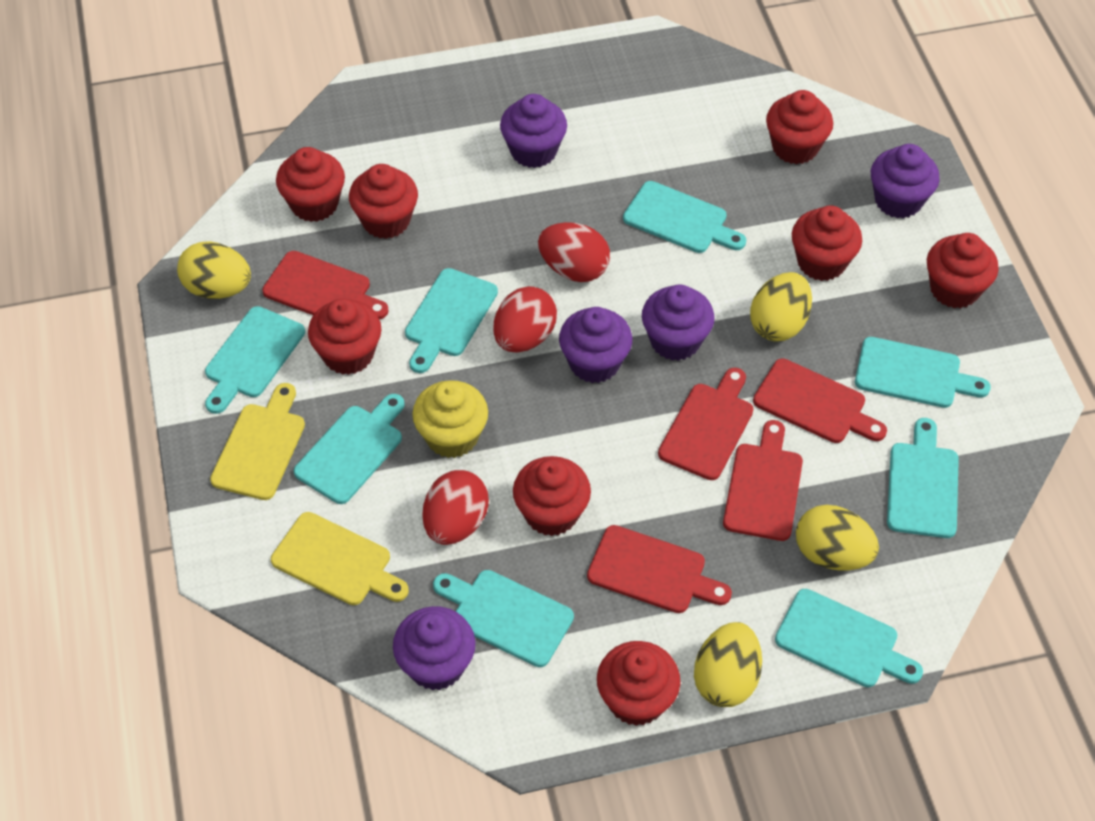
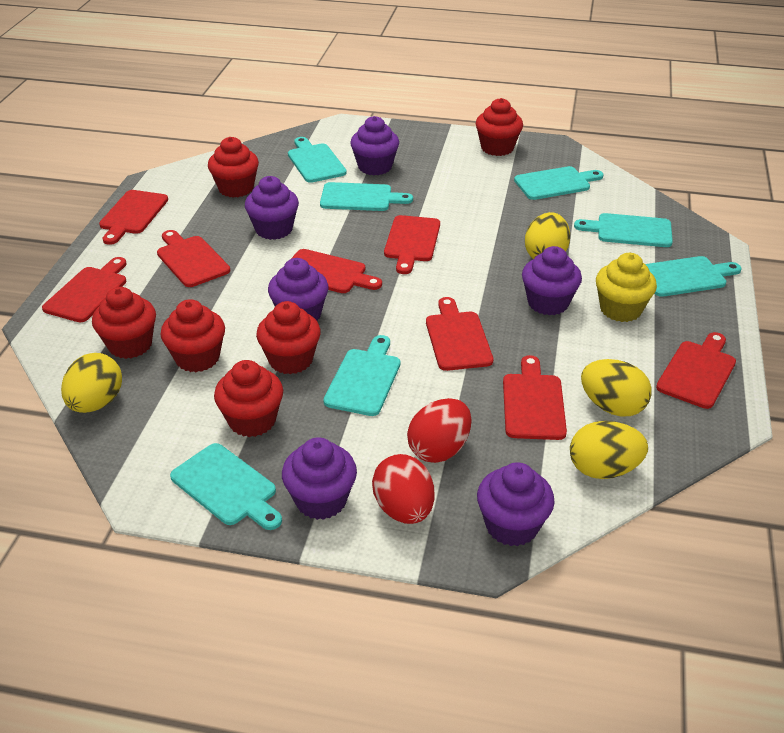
purple cupcake: 5 -> 6
red cupcake: 8 -> 6
red cutting board: 5 -> 8
red egg: 3 -> 2
turquoise cutting board: 8 -> 7
yellow cutting board: 2 -> 0

